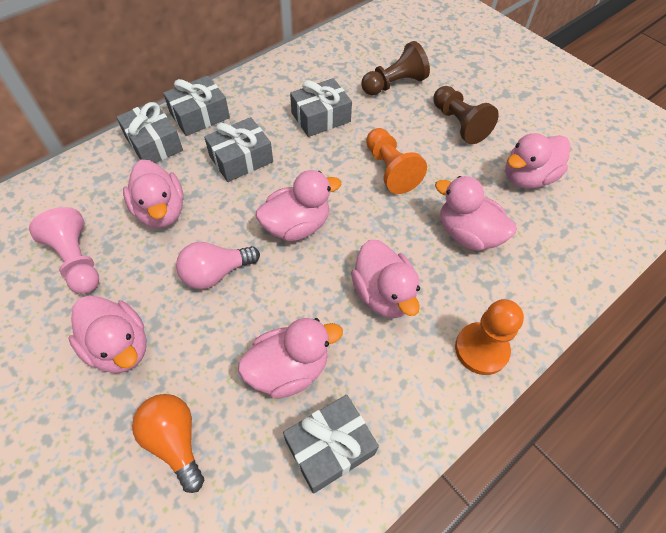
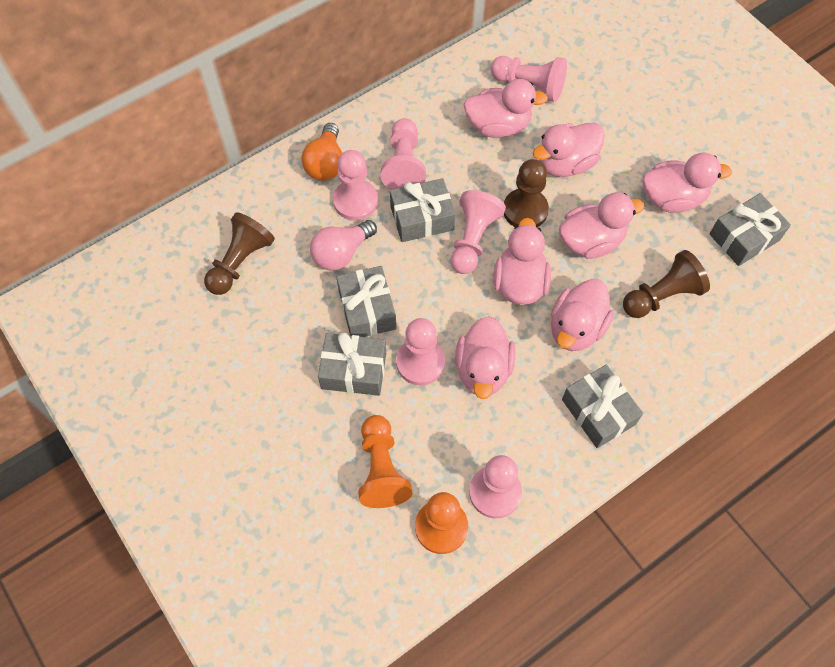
brown pawn: 2 -> 3
pink pawn: 1 -> 6

